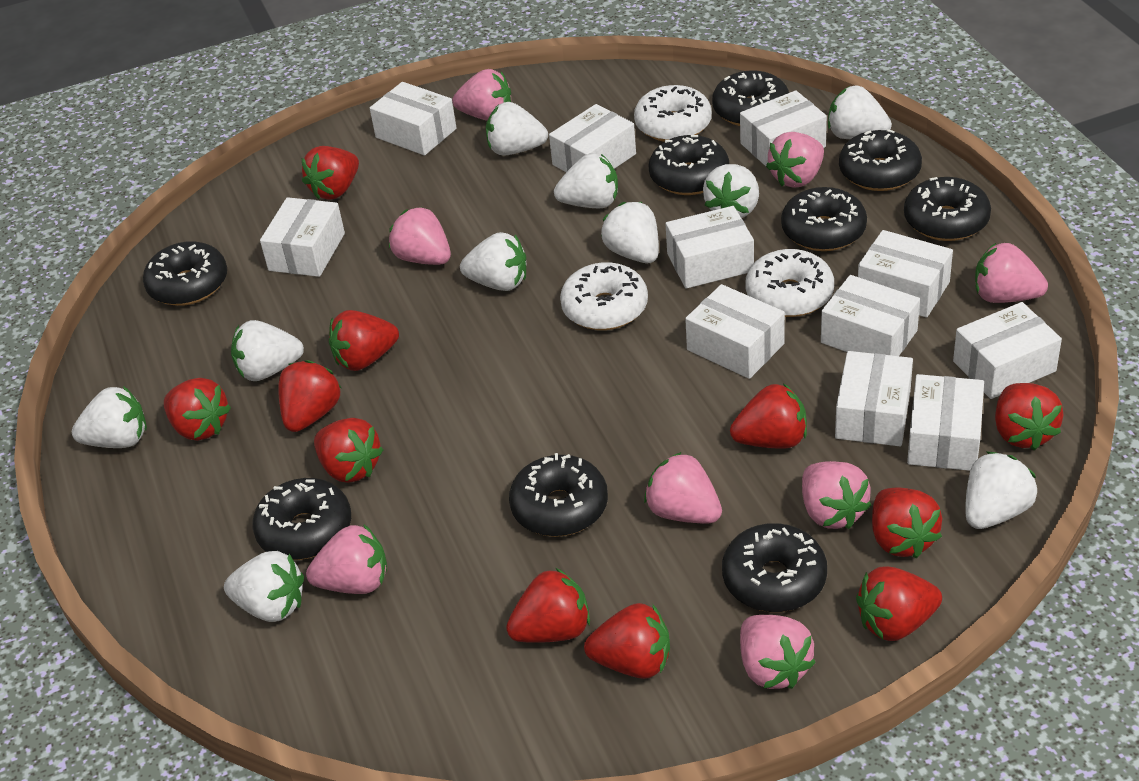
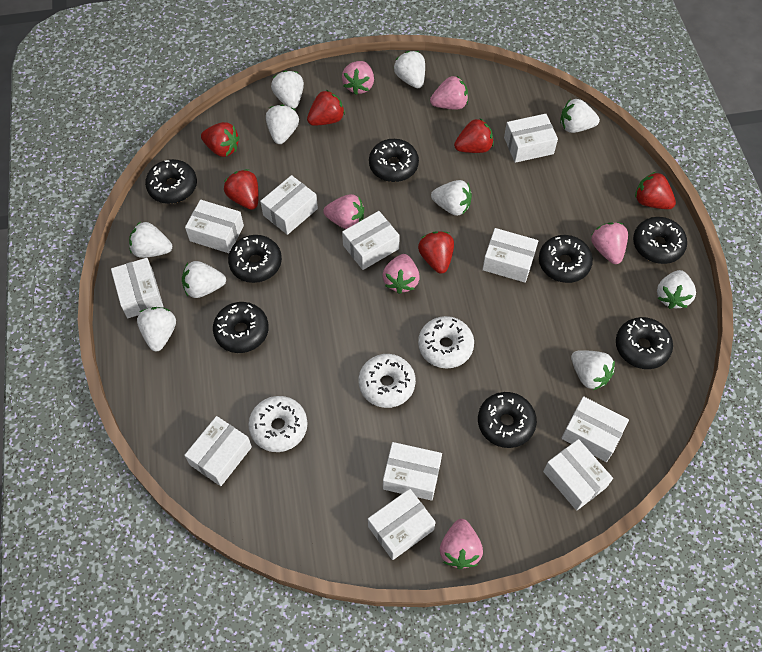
black donut: 9 -> 8
pink strawberry: 8 -> 6
red strawberry: 11 -> 6

